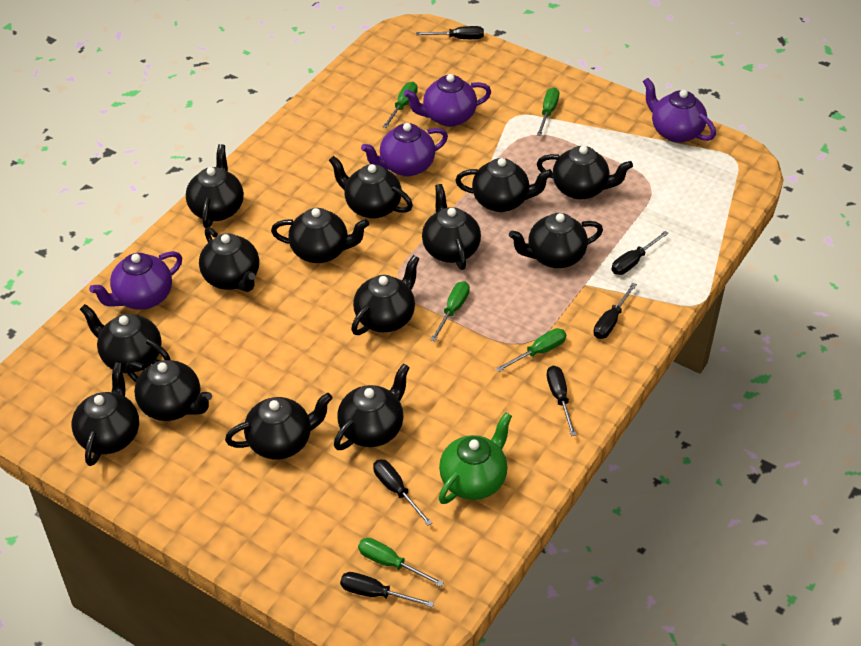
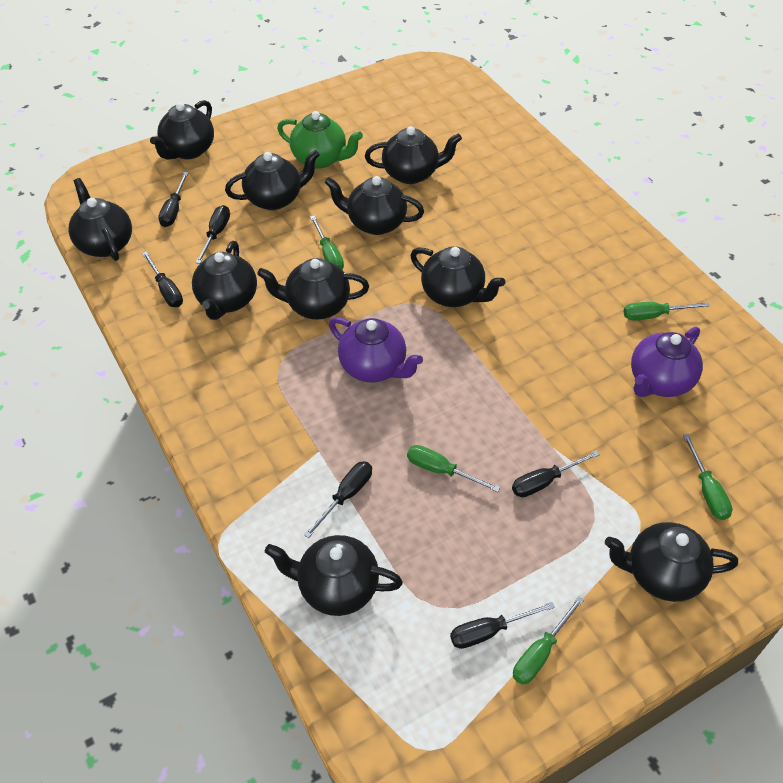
black teapot: 14 -> 10
purple teapot: 4 -> 2

